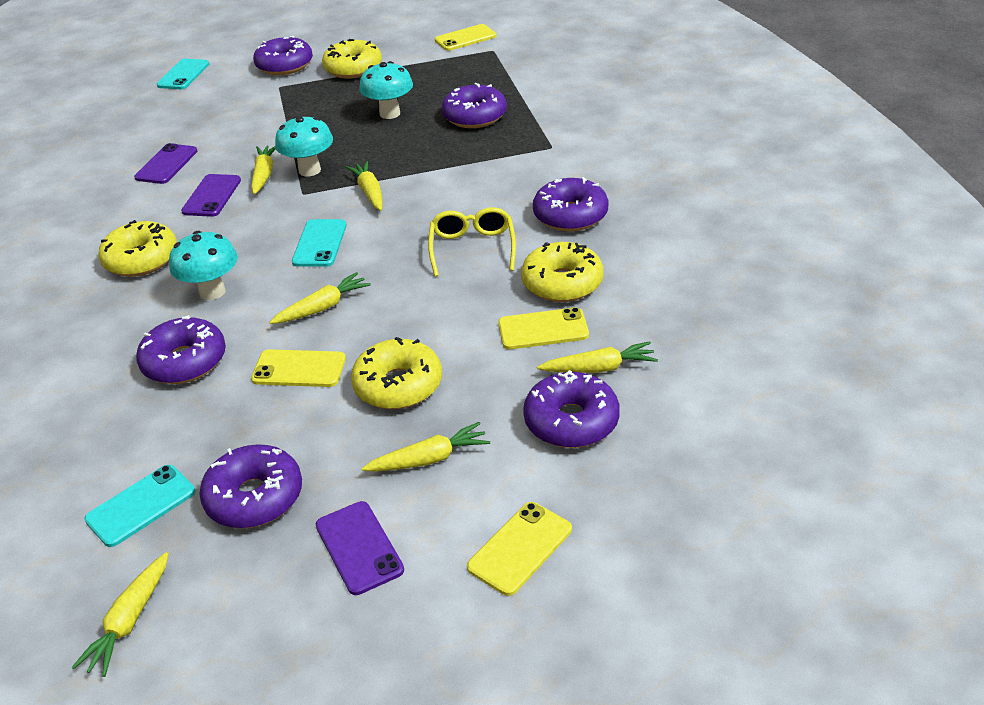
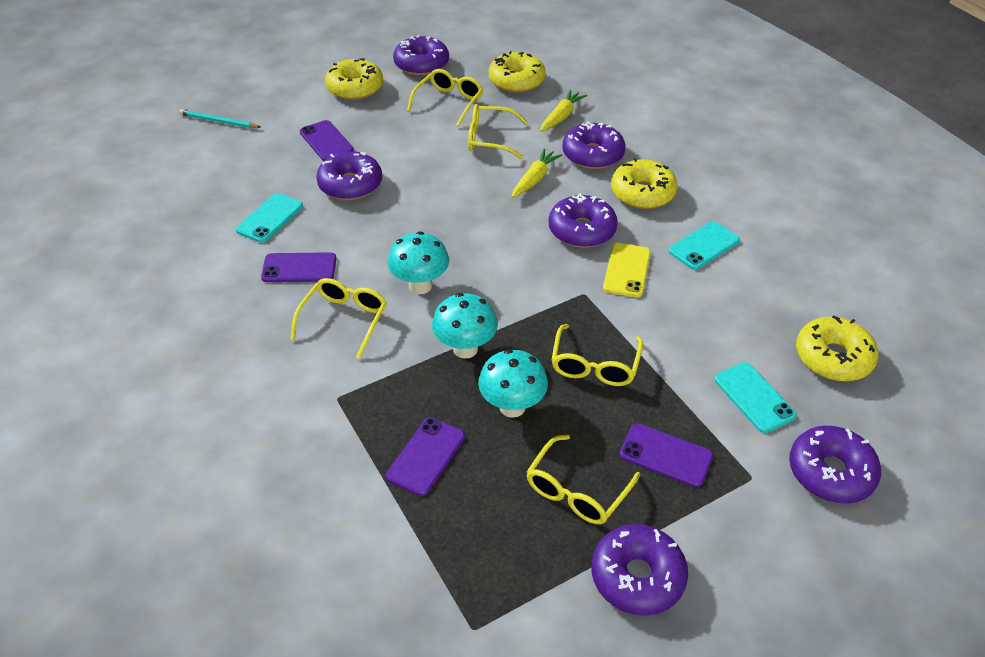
purple phone: 3 -> 4
turquoise pencil: 0 -> 1
yellow carrot: 6 -> 2
yellow glasses: 1 -> 5
yellow phone: 4 -> 1

